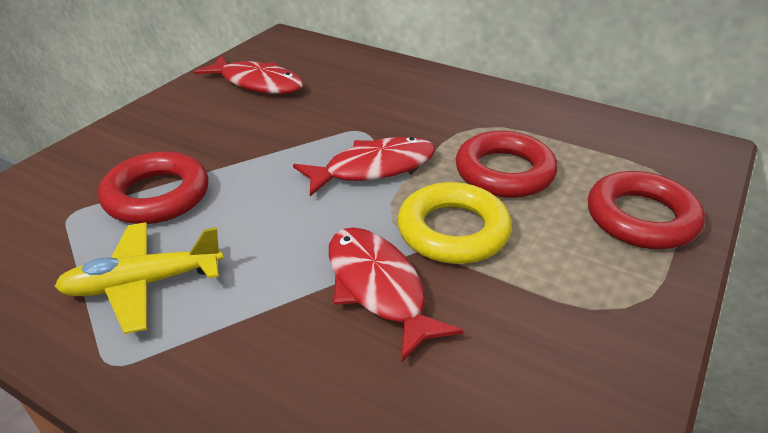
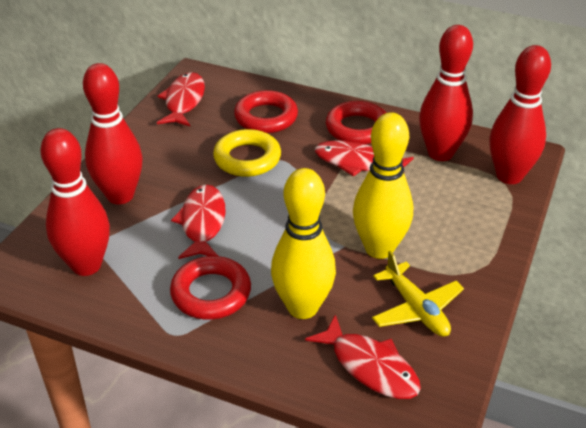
red bowling pin: 0 -> 4
red fish: 3 -> 4
yellow bowling pin: 0 -> 2

